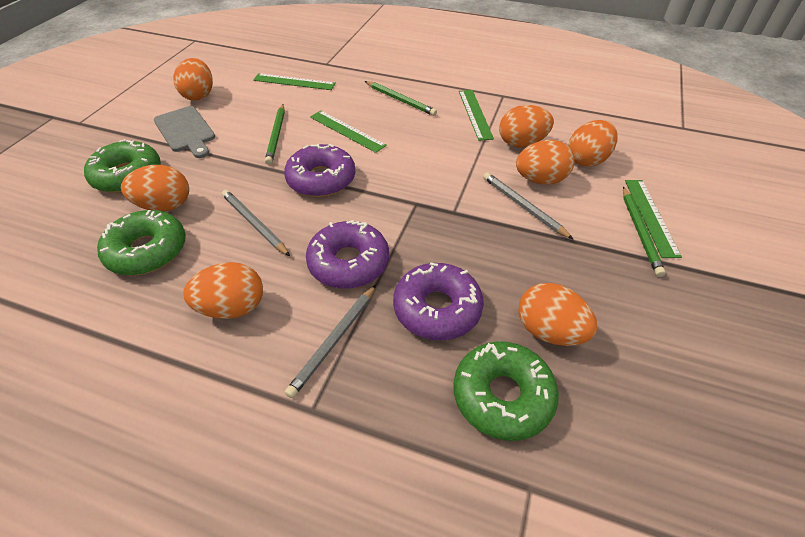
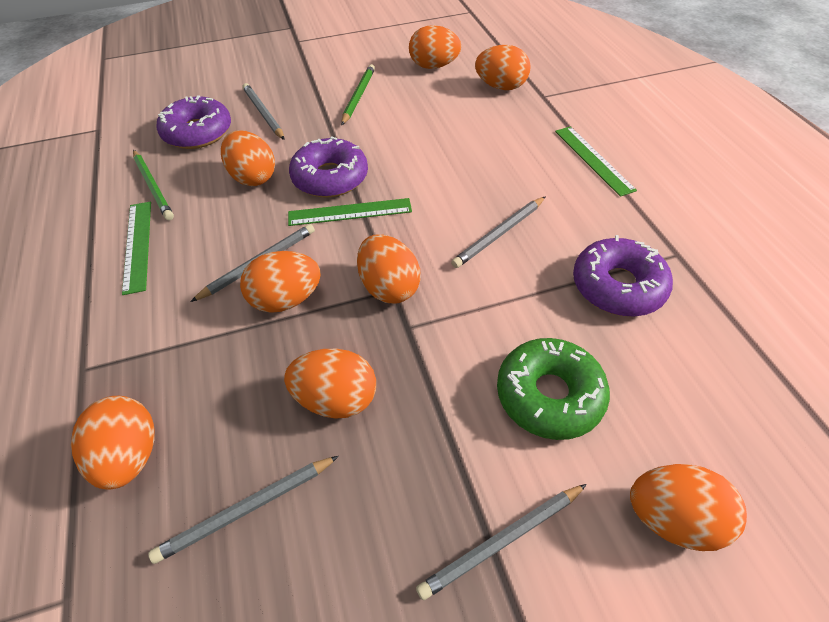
green donut: 3 -> 1
green pencil: 3 -> 2
green ruler: 4 -> 3
grey cutting board: 1 -> 0
grey pencil: 3 -> 5
orange egg: 7 -> 8

